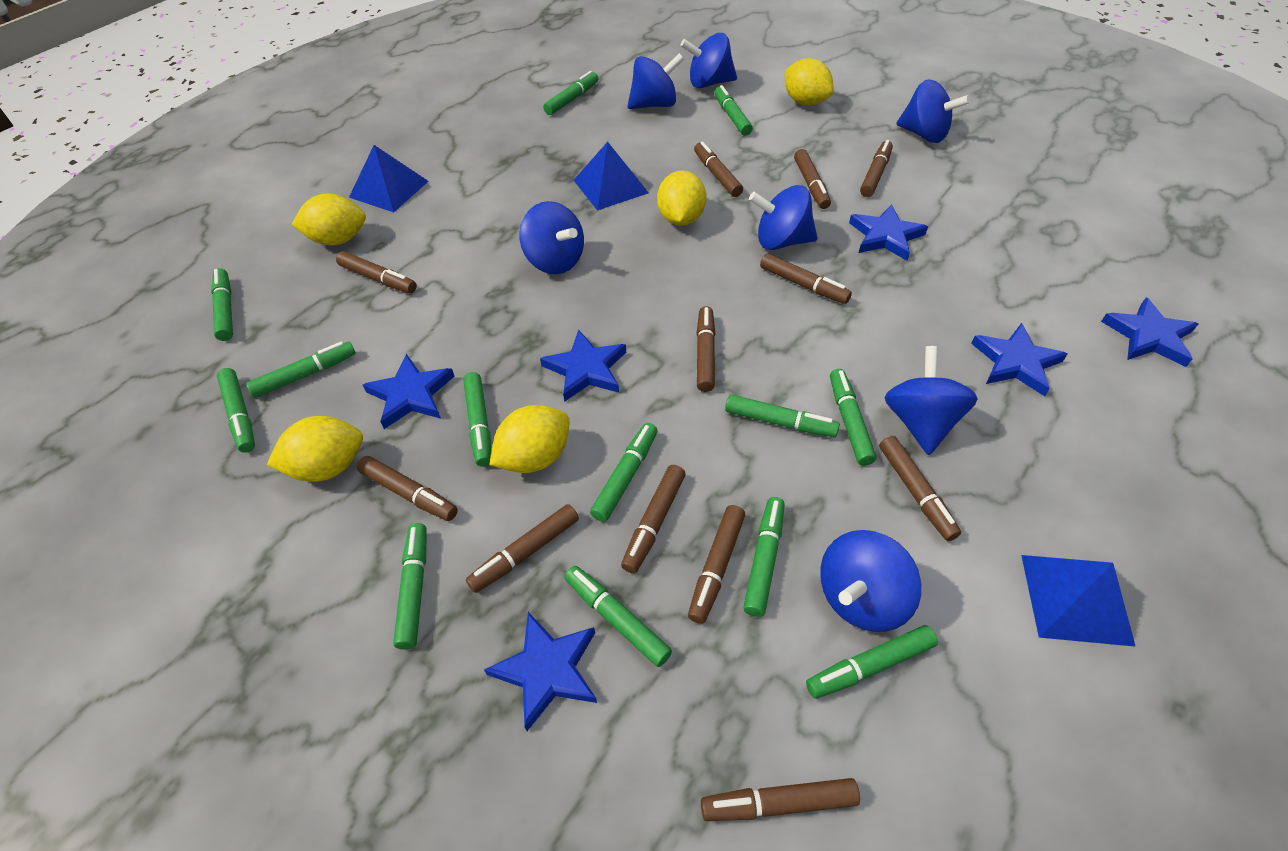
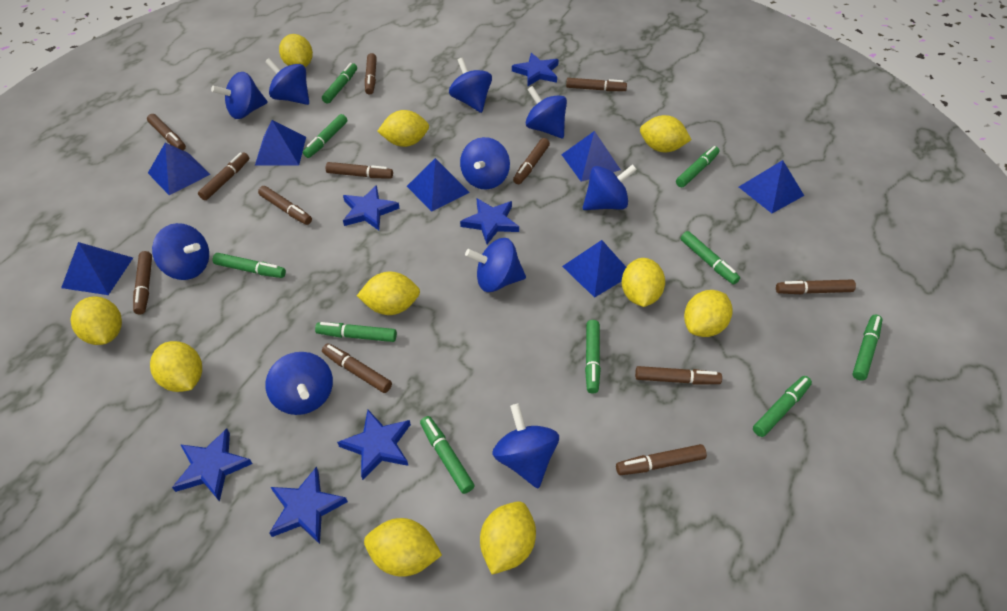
blue pyramid: 3 -> 7
blue spinning top: 7 -> 10
green marker: 13 -> 10
yellow lemon: 5 -> 10

